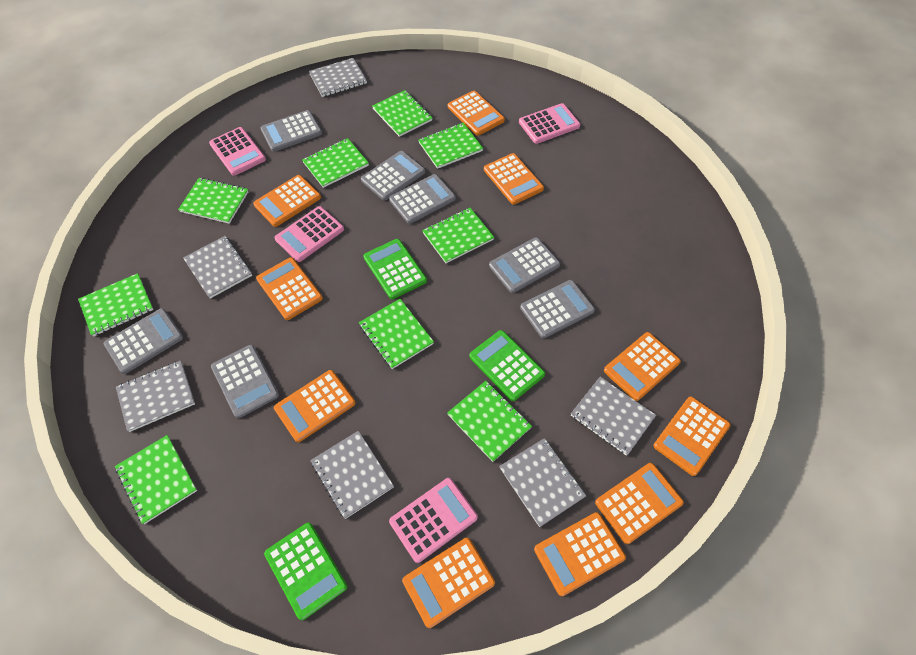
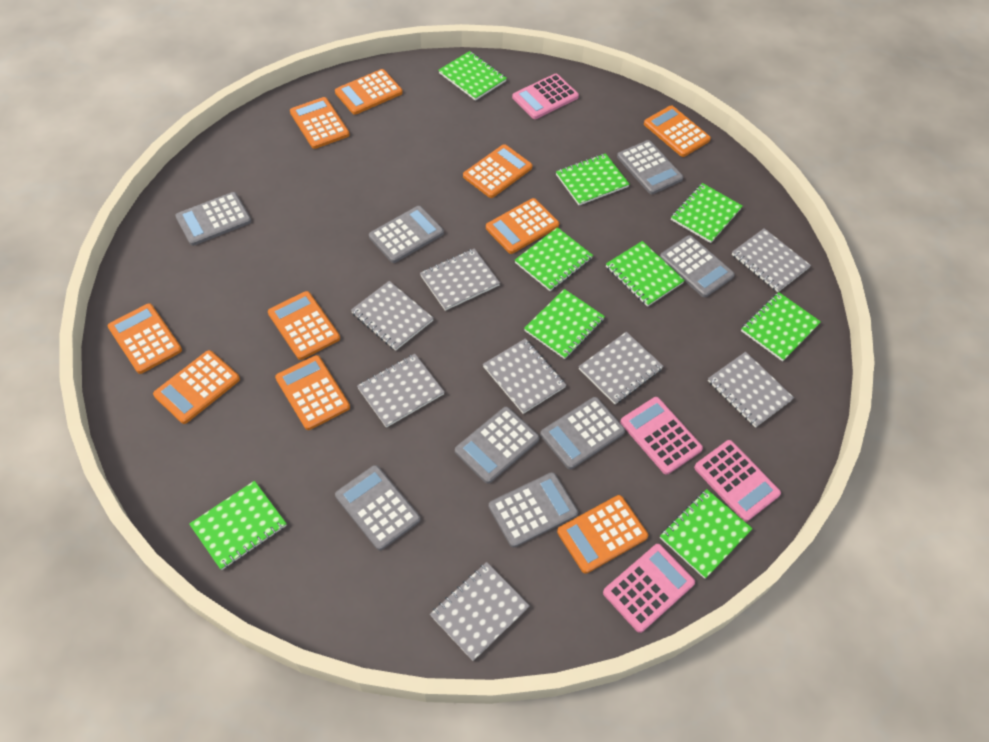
green calculator: 3 -> 0
grey calculator: 7 -> 8
grey notebook: 6 -> 8

